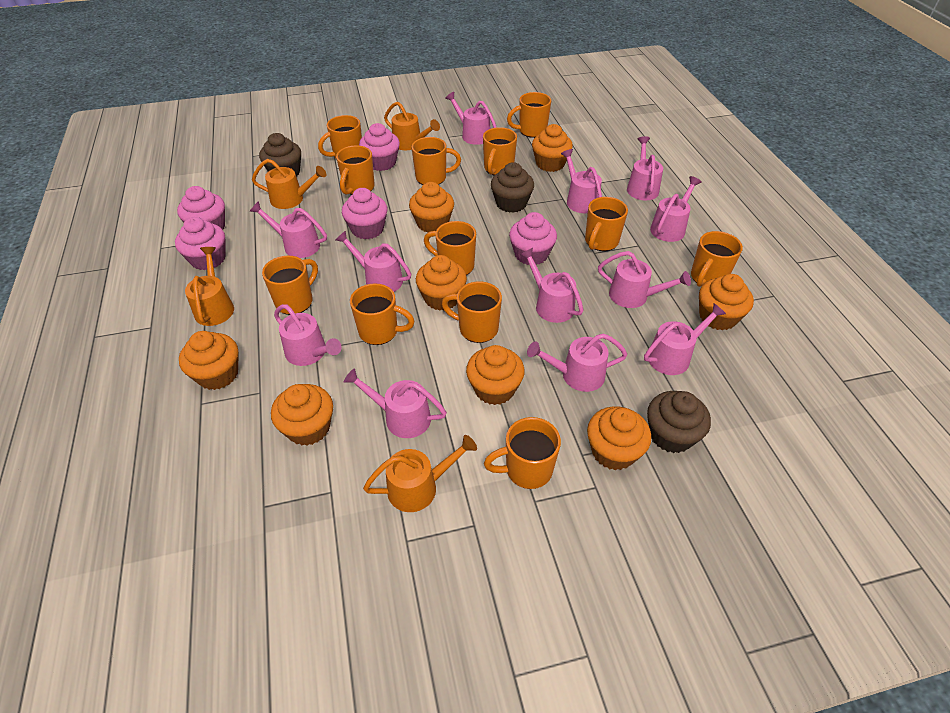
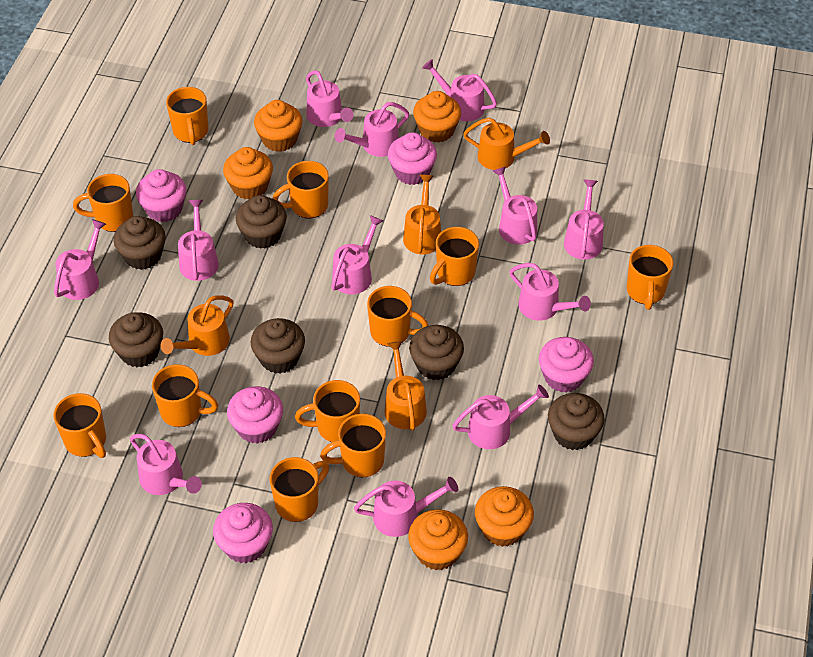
brown cupcake: 3 -> 6
orange cupcake: 8 -> 5
orange mug: 12 -> 11

